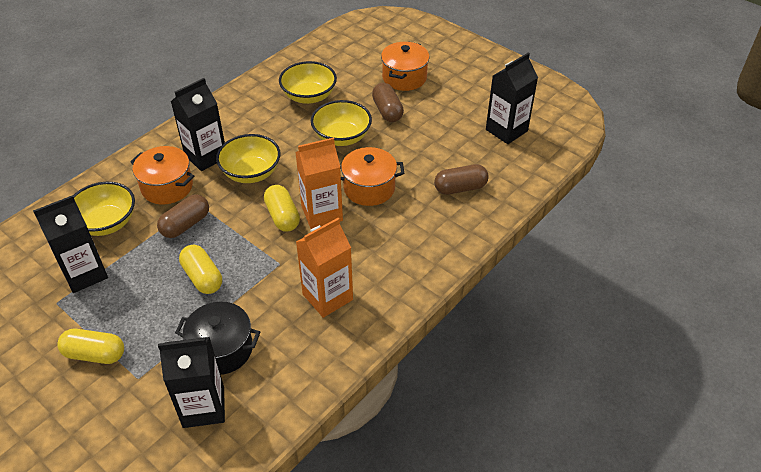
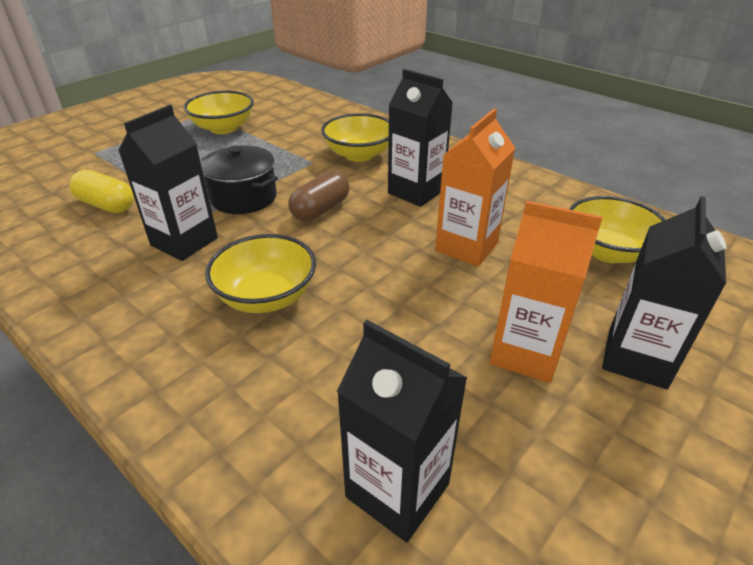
brown capsule: 3 -> 1
orange pot: 3 -> 0
yellow capsule: 3 -> 1

